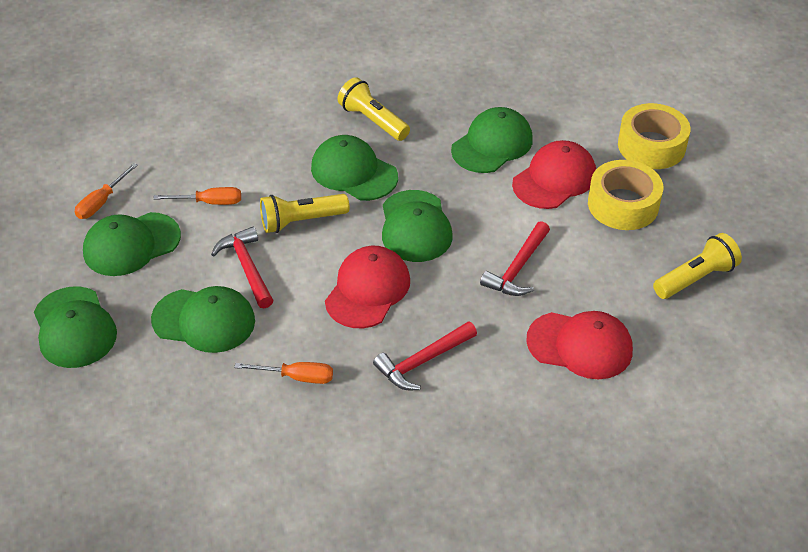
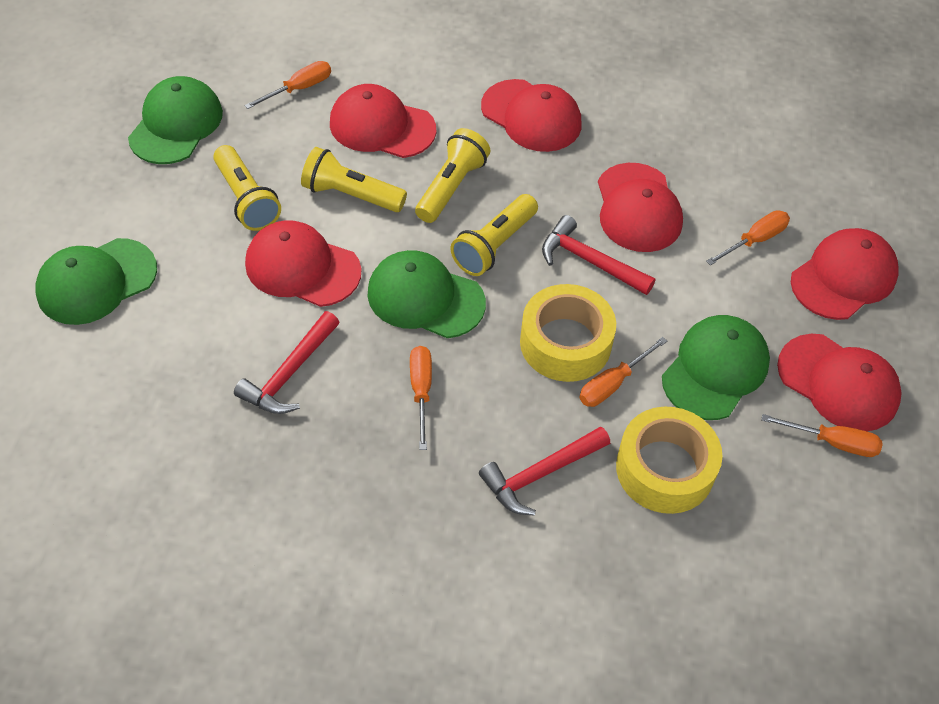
green cap: 6 -> 4
orange screwdriver: 3 -> 5
red cap: 3 -> 6
yellow flashlight: 3 -> 4

